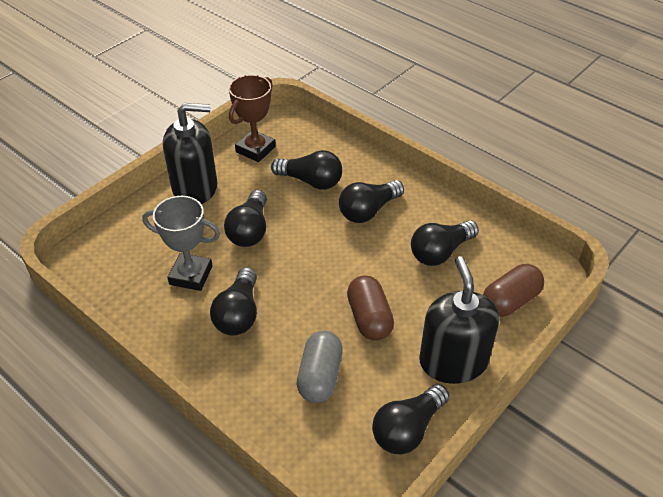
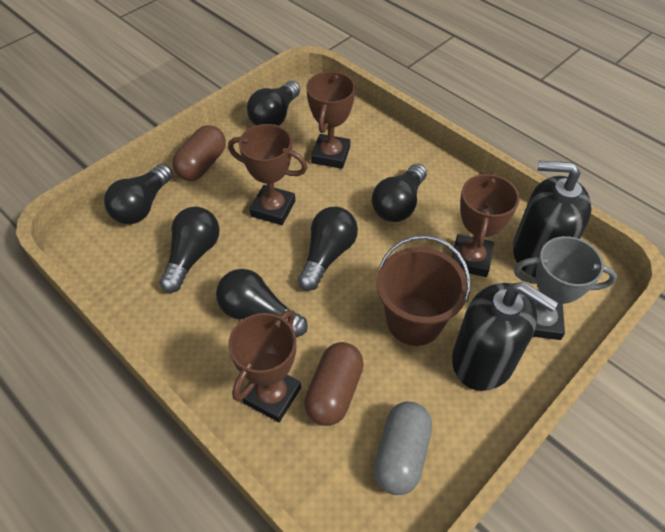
brown bucket: 0 -> 1
brown trophy: 1 -> 4

